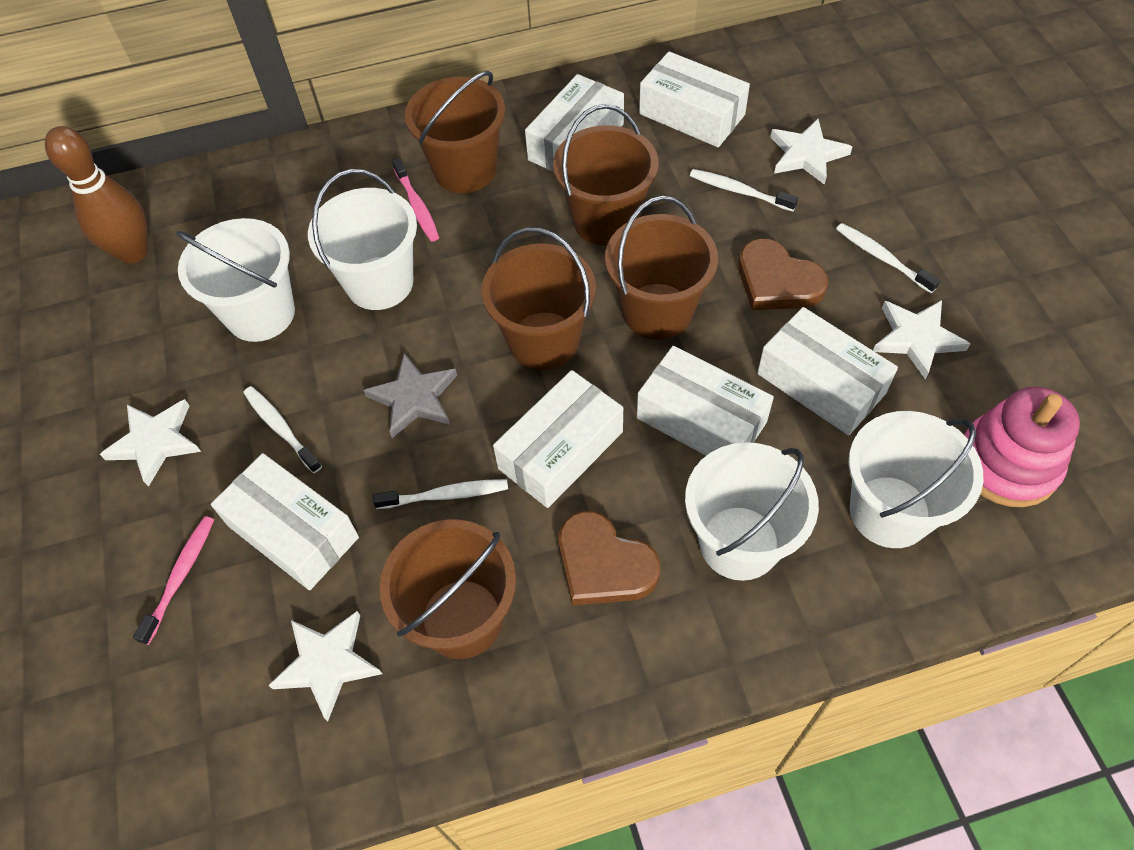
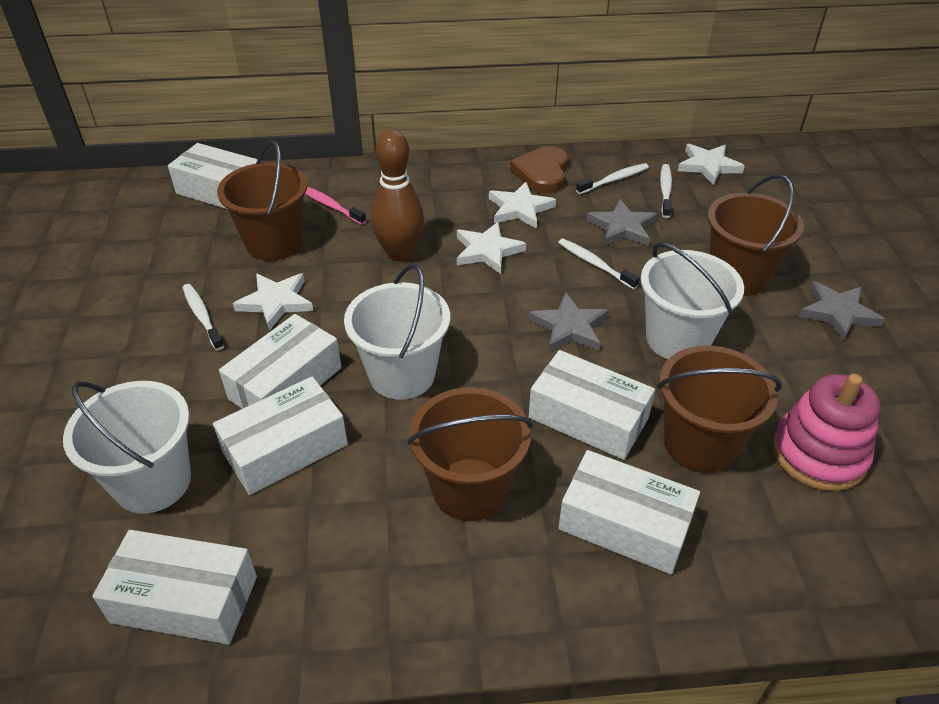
brown bucket: 5 -> 4
brown heart: 2 -> 1
grey star: 1 -> 3
pink toothbrush: 2 -> 1
white bucket: 4 -> 3

